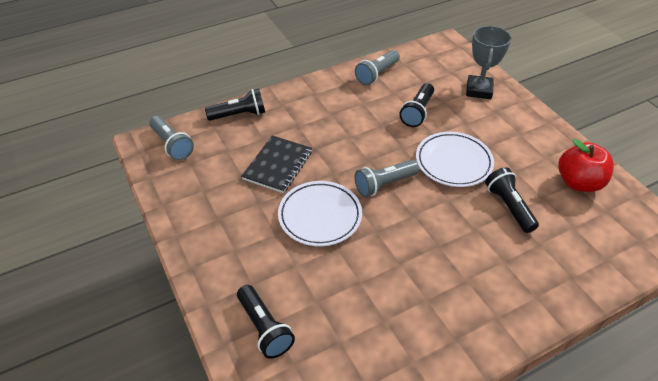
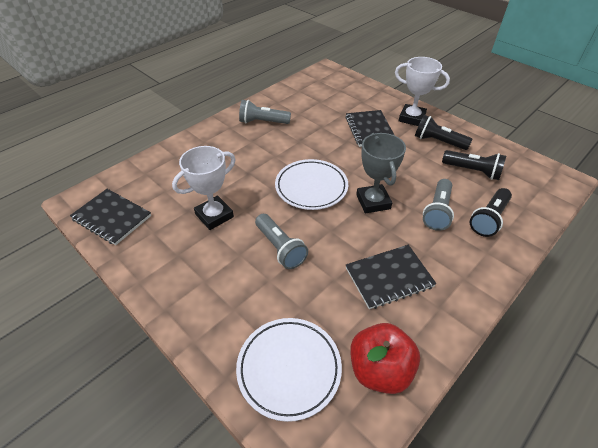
black flashlight: 4 -> 3
black notebook: 1 -> 3
white trophy: 0 -> 2

